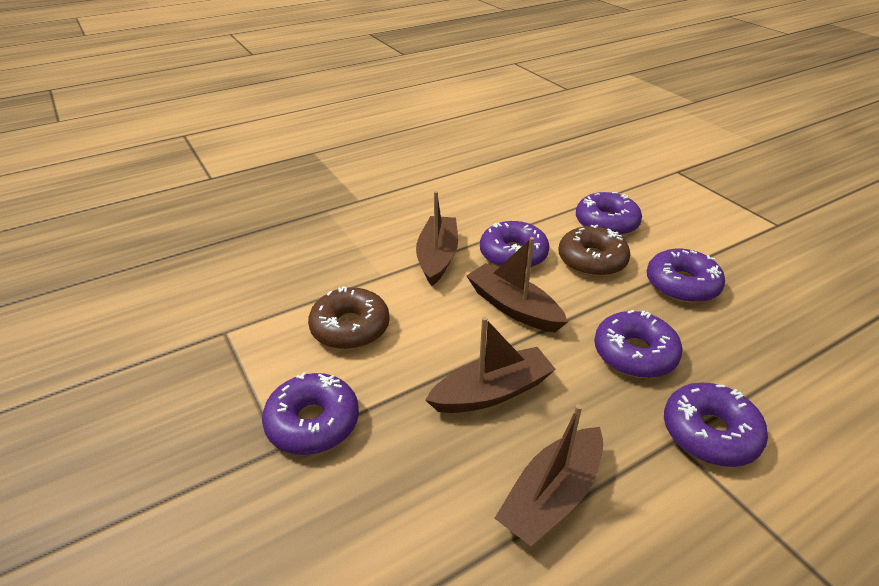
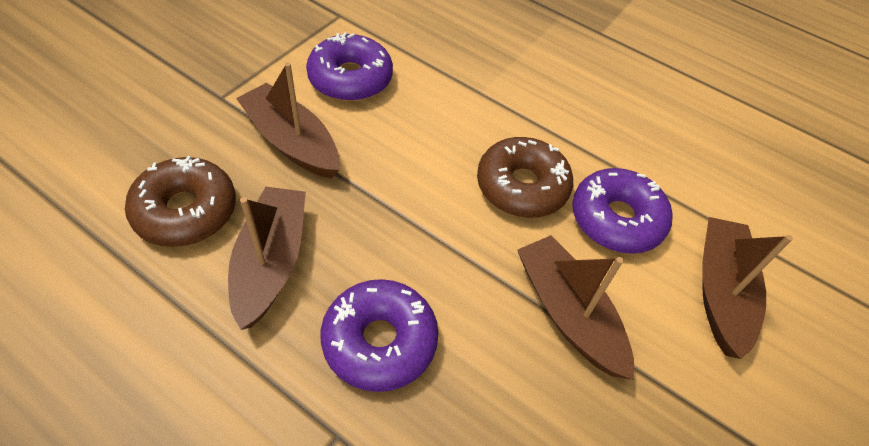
purple donut: 6 -> 3

